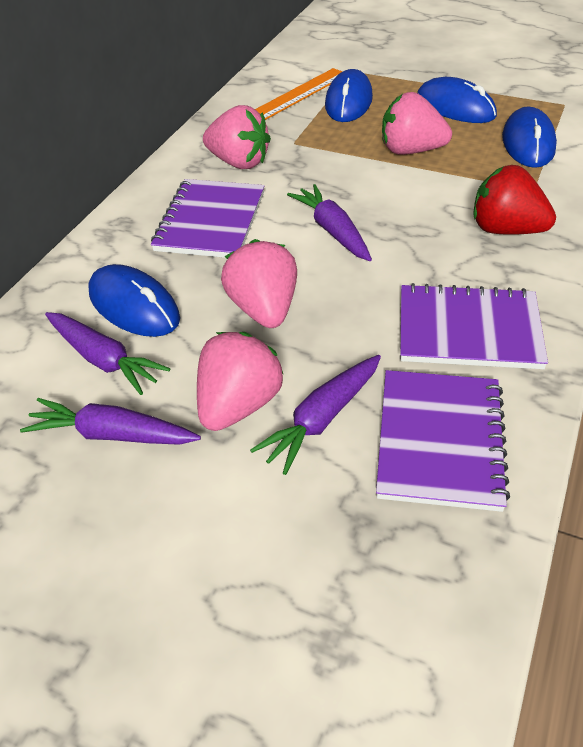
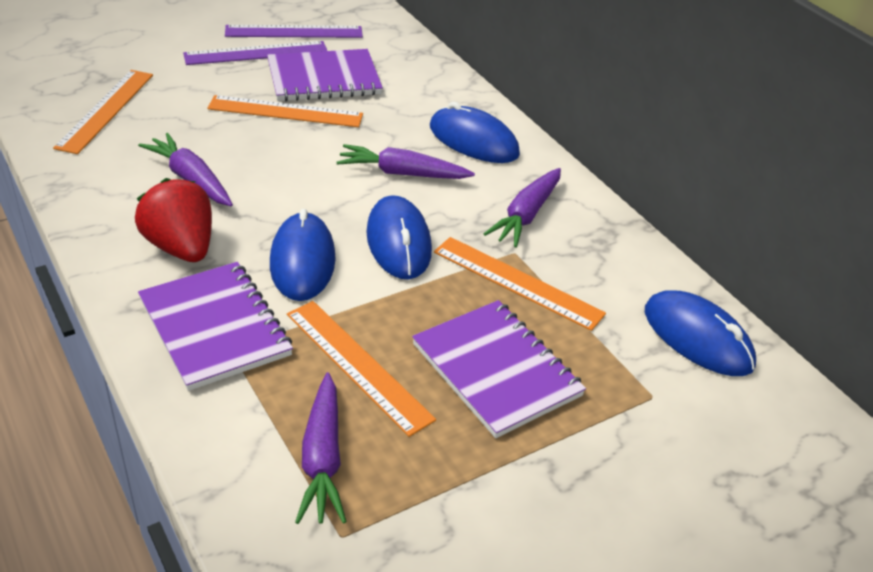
orange ruler: 1 -> 4
pink strawberry: 4 -> 0
purple ruler: 0 -> 2

